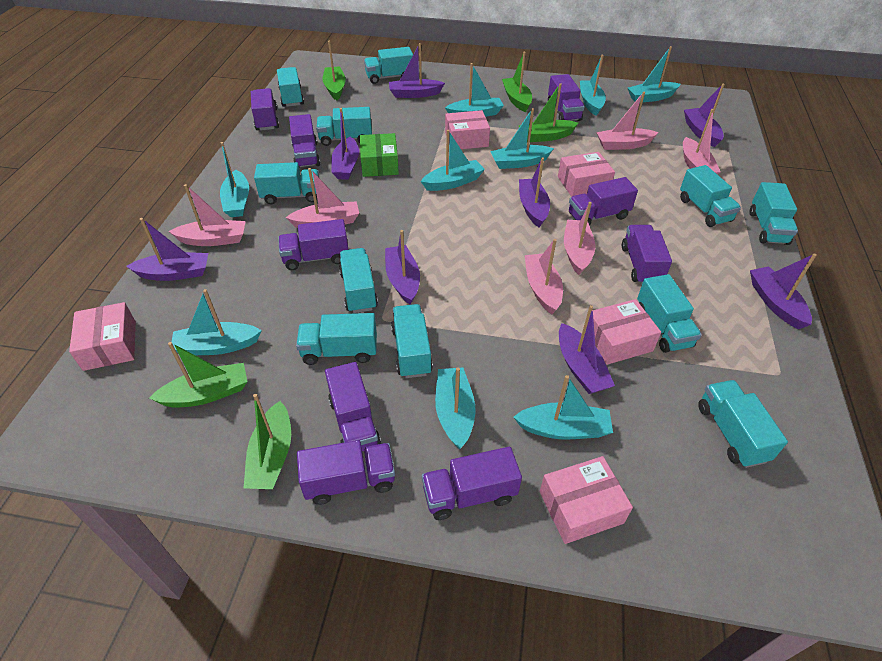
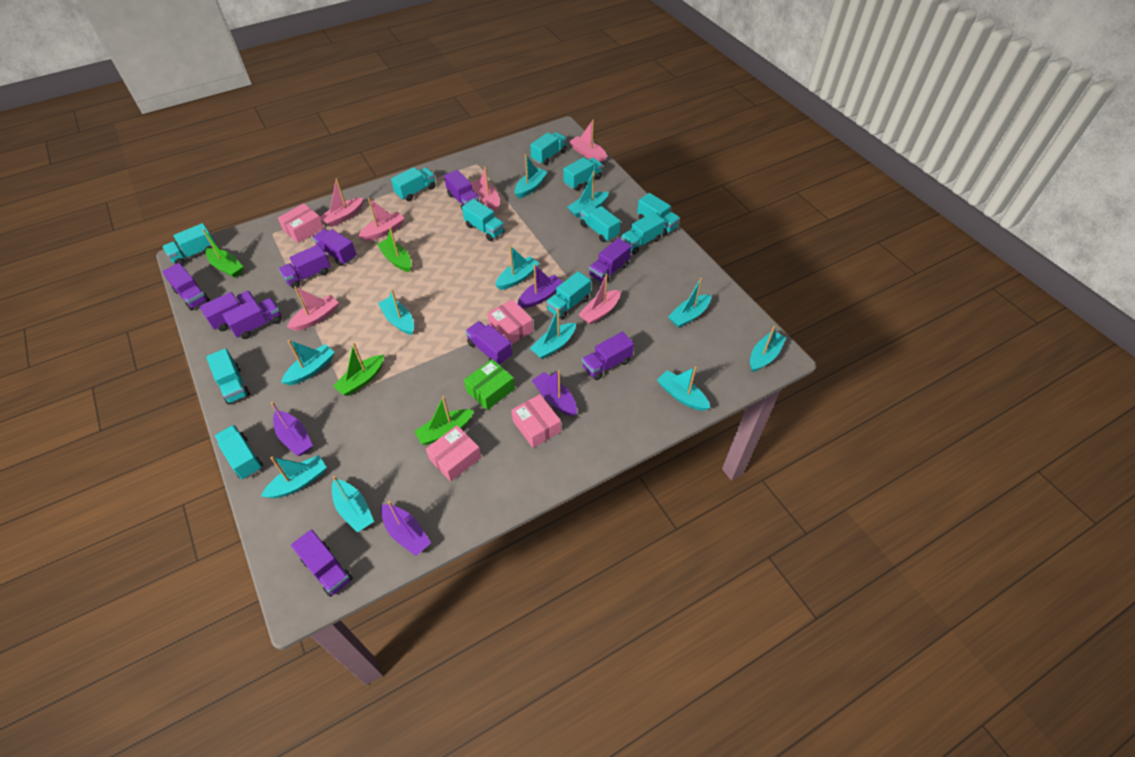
green boat: 5 -> 4
pink box: 5 -> 4
purple boat: 8 -> 4
purple truck: 9 -> 10
turquoise boat: 9 -> 11

